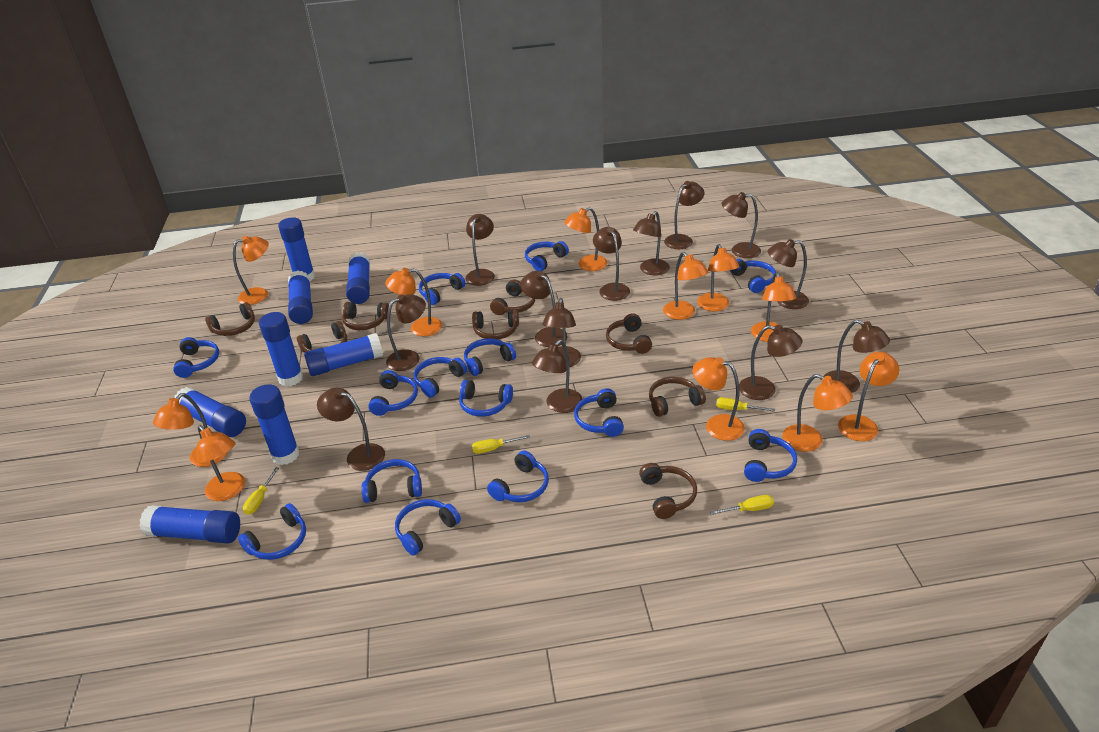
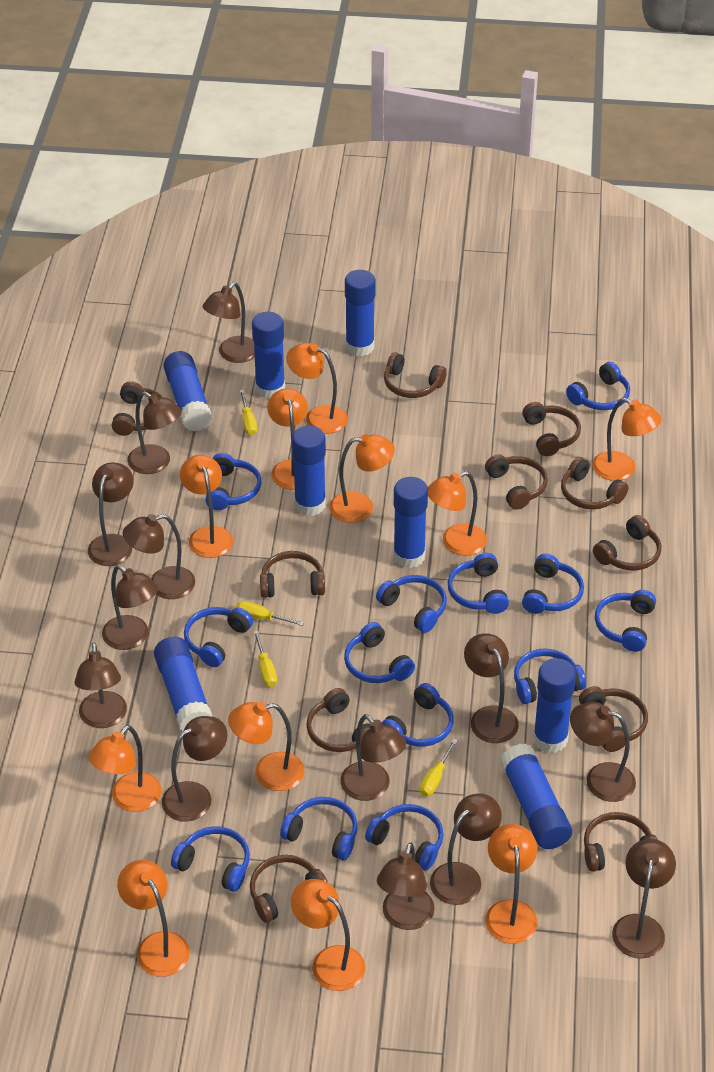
blue headphones: 14 -> 13
brown headphones: 8 -> 11

